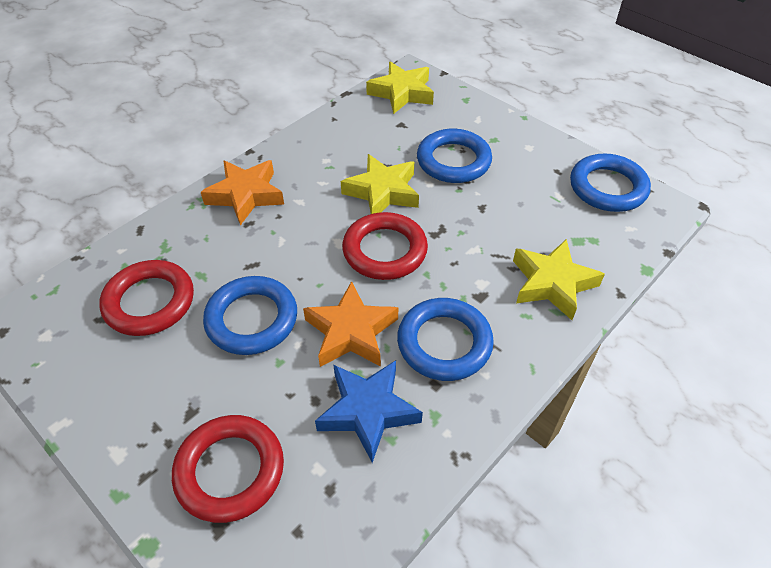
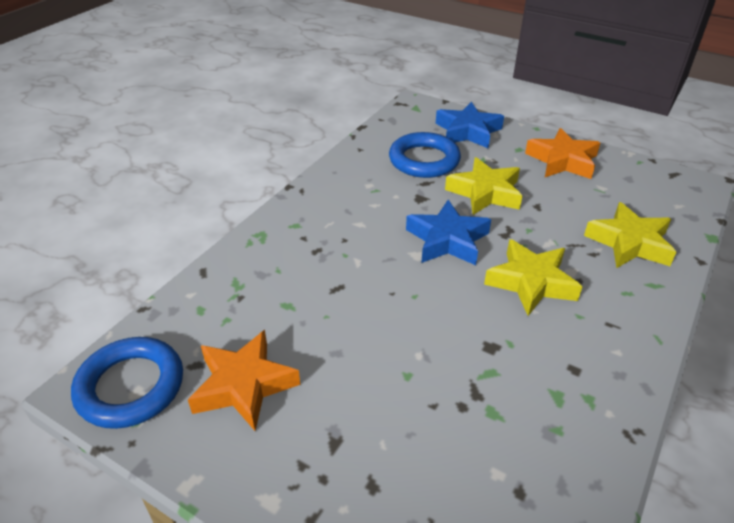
blue ring: 4 -> 2
blue star: 1 -> 2
red ring: 3 -> 0

